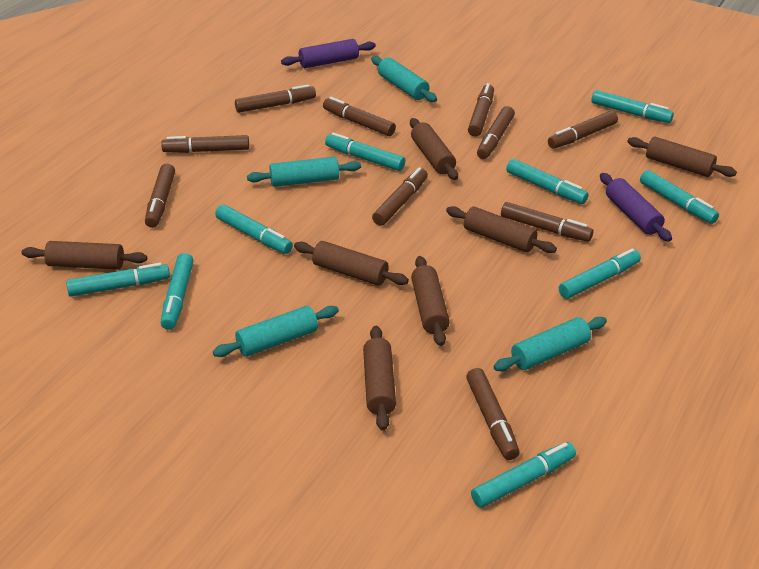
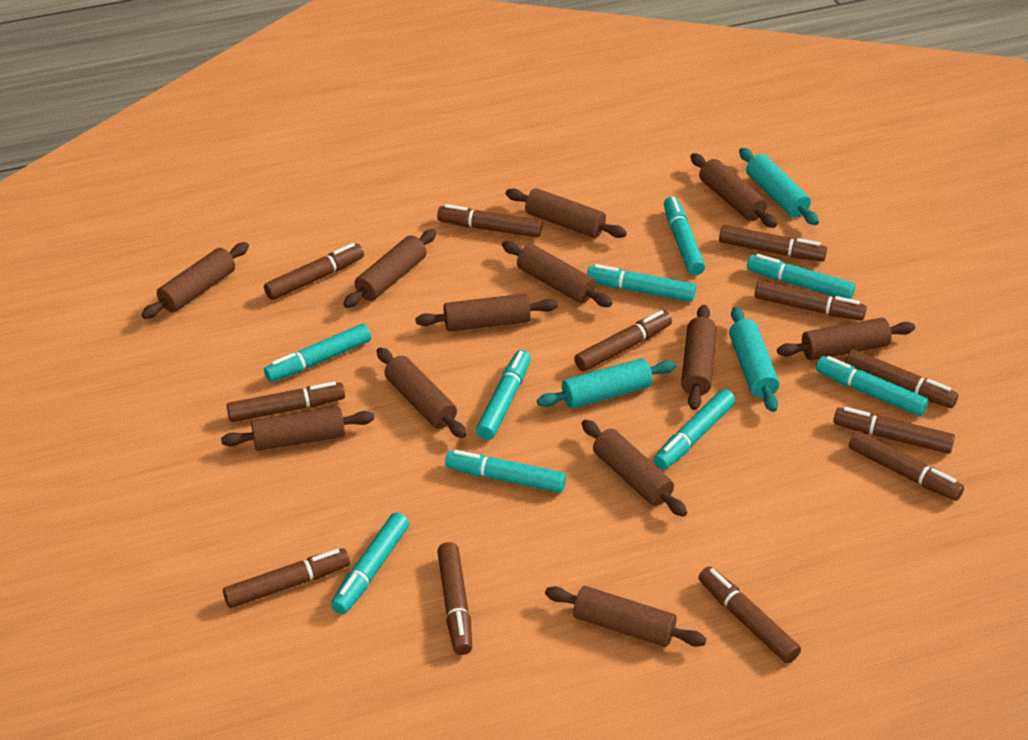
brown marker: 10 -> 12
brown rolling pin: 7 -> 12
purple rolling pin: 2 -> 0
turquoise rolling pin: 4 -> 3

